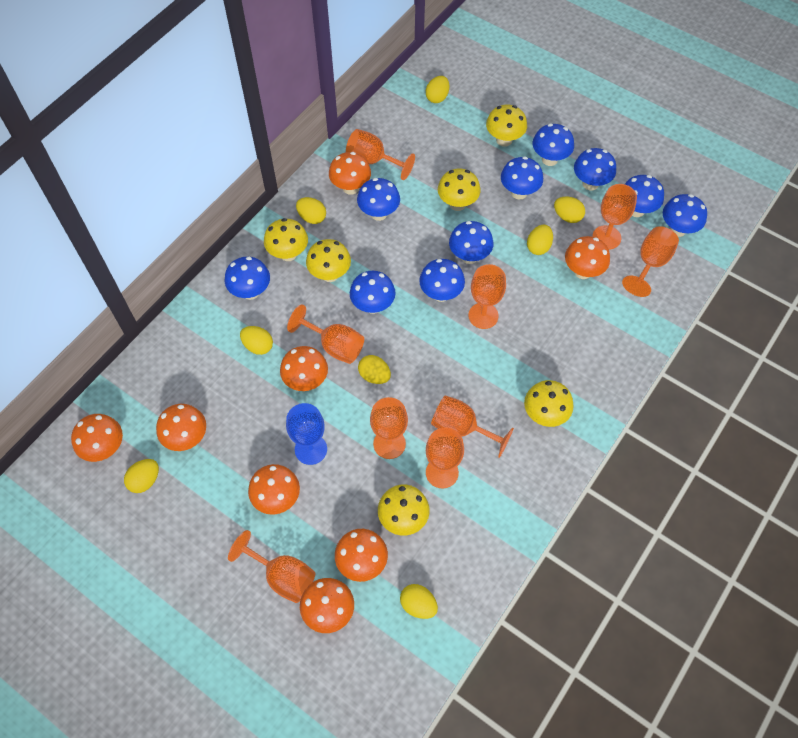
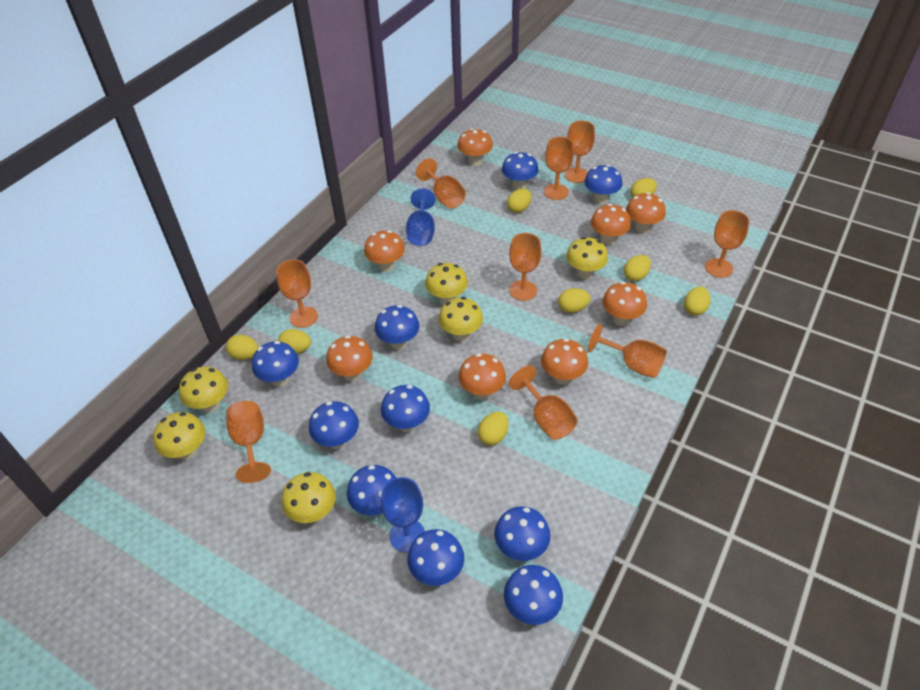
blue goblet: 1 -> 2

